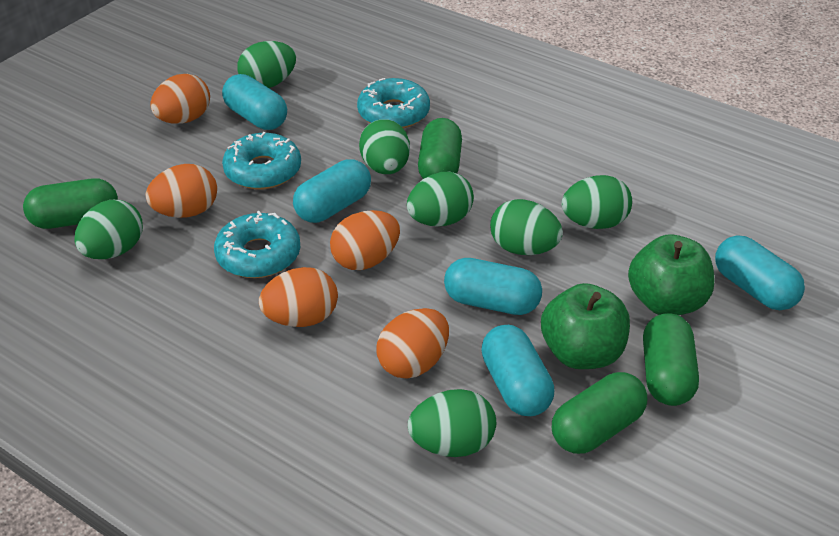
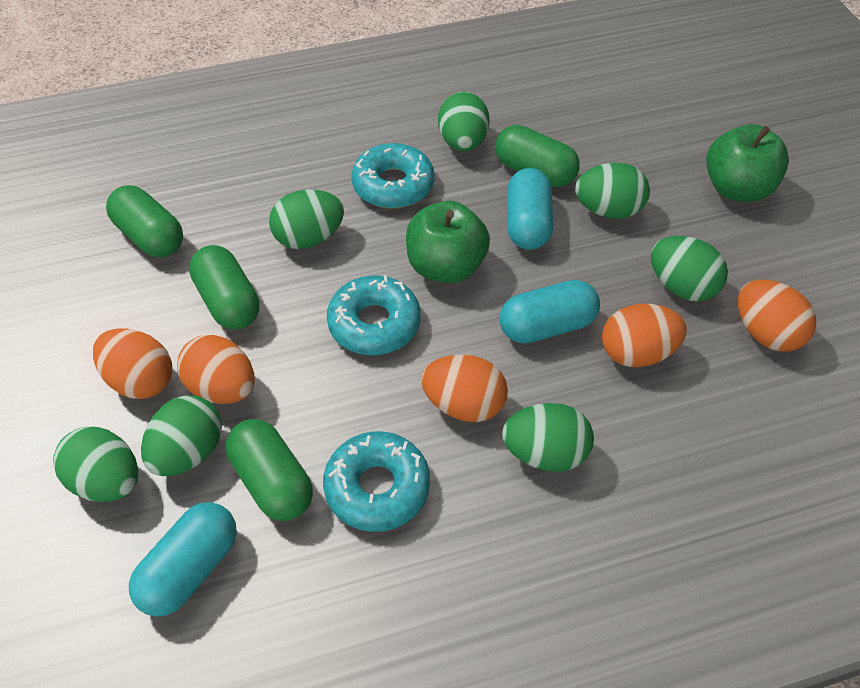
turquoise capsule: 5 -> 3

